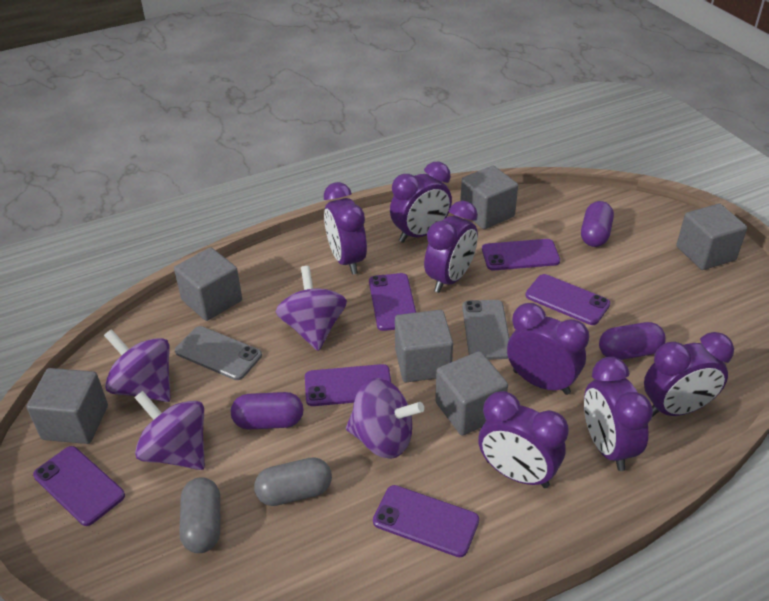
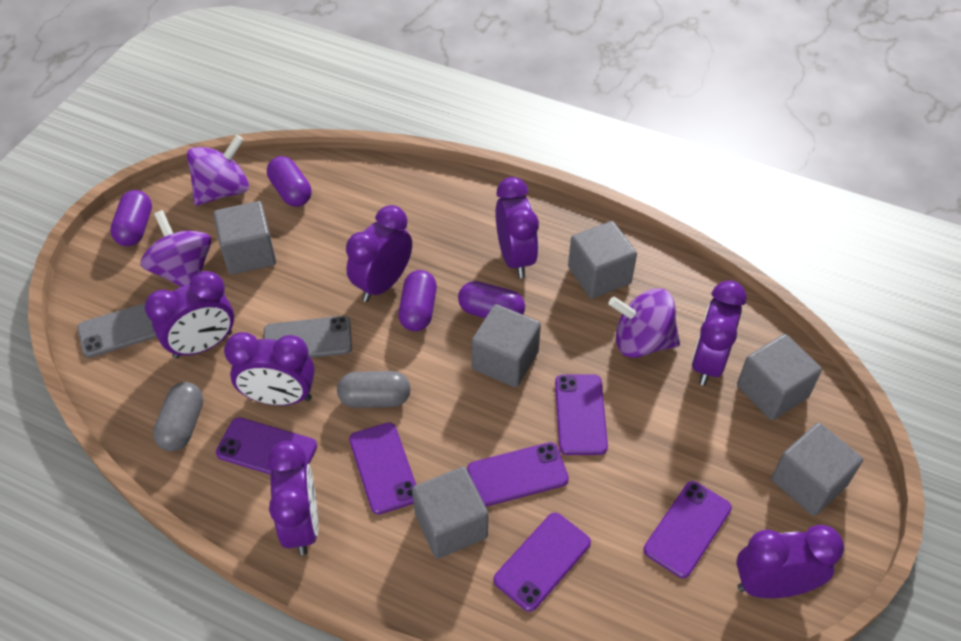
purple capsule: 3 -> 4
purple spinning top: 4 -> 3

